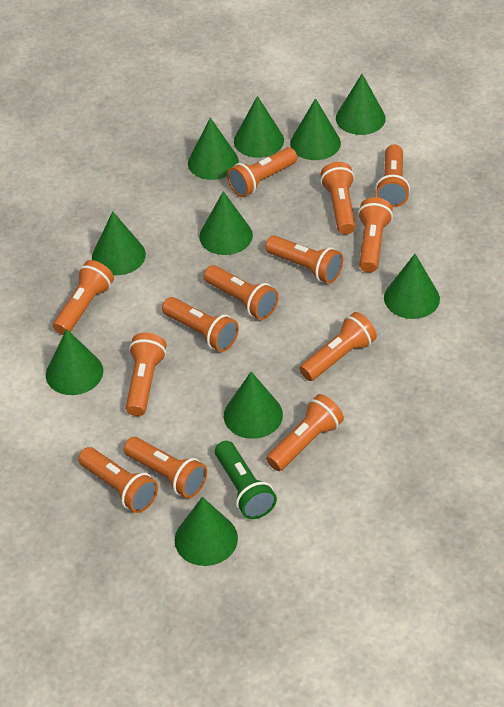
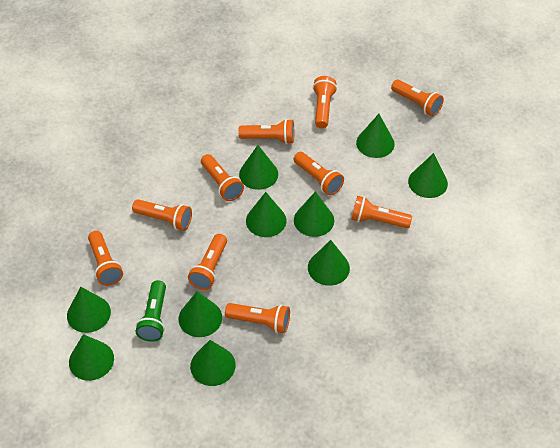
orange flashlight: 13 -> 10

